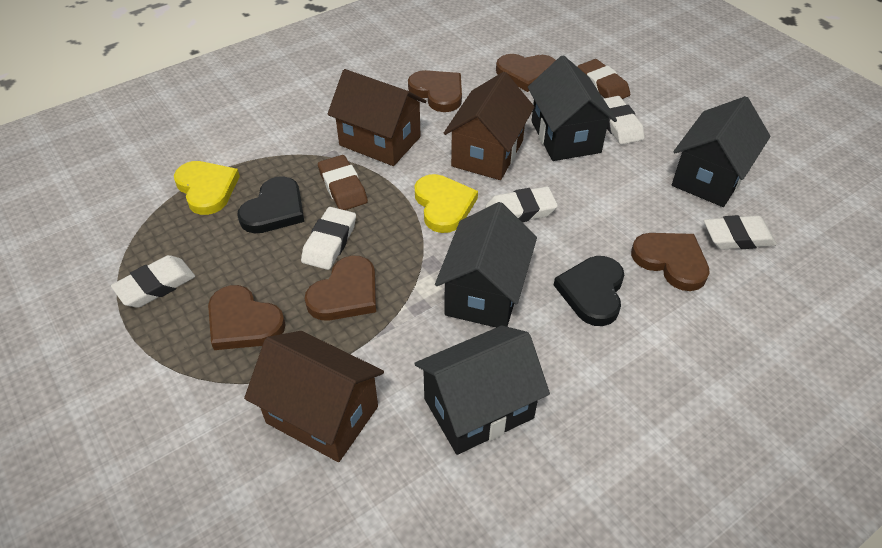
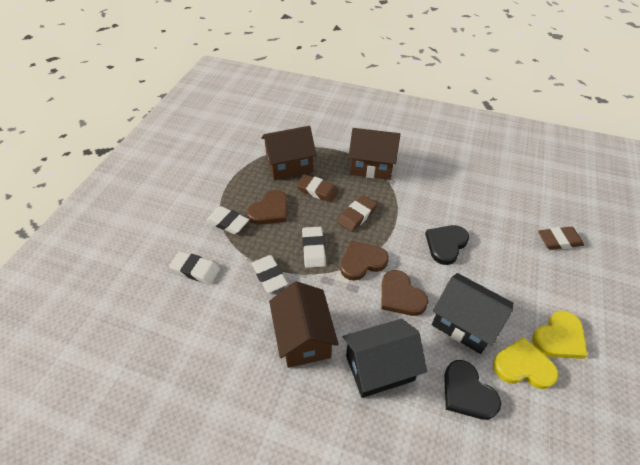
black house: 4 -> 2
brown eraser: 2 -> 3
brown heart: 5 -> 3
white eraser: 5 -> 4

